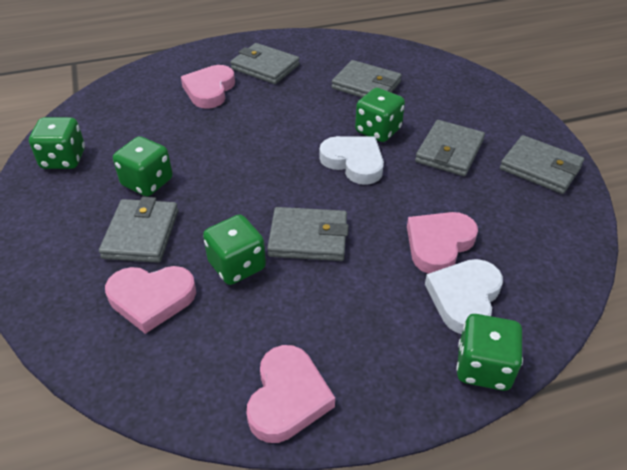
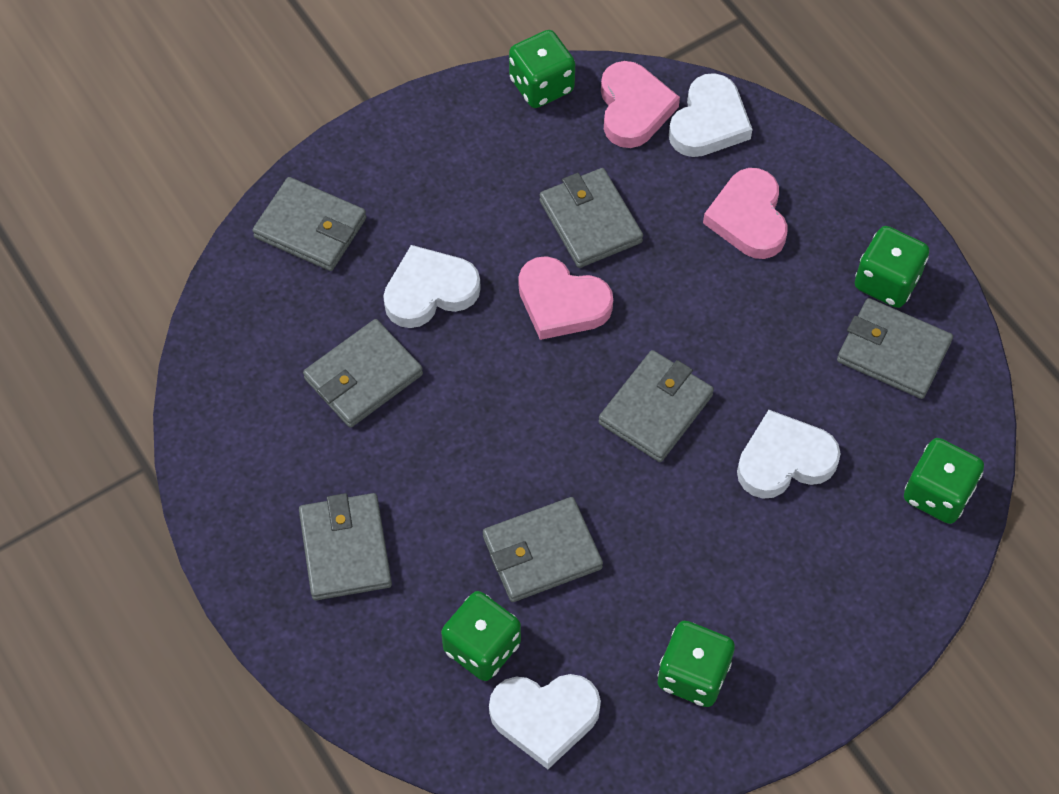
grey wallet: 6 -> 7
pink heart: 4 -> 3
white heart: 2 -> 4

